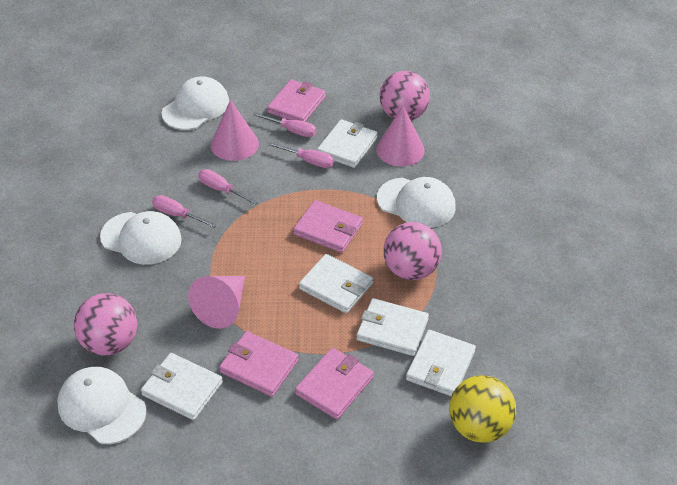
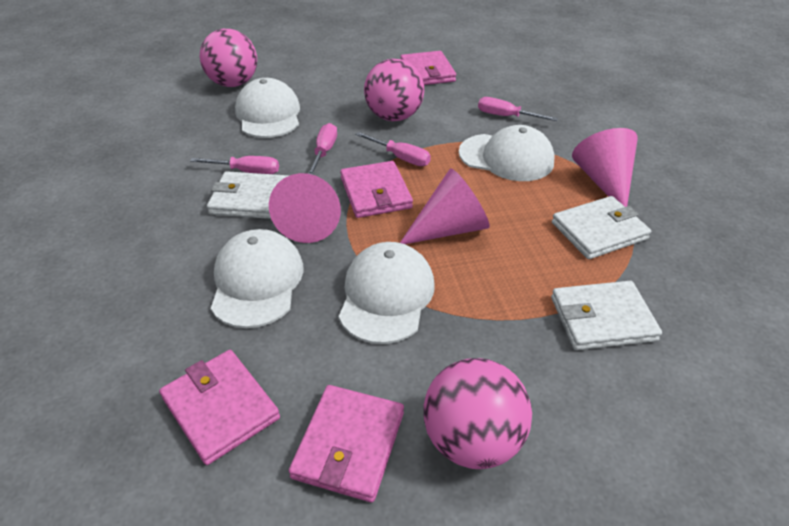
white wallet: 5 -> 3
yellow ball: 1 -> 0

